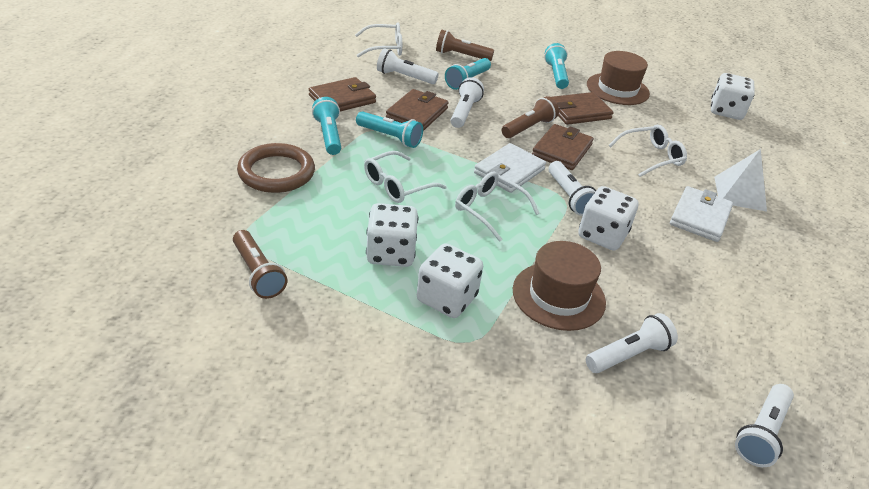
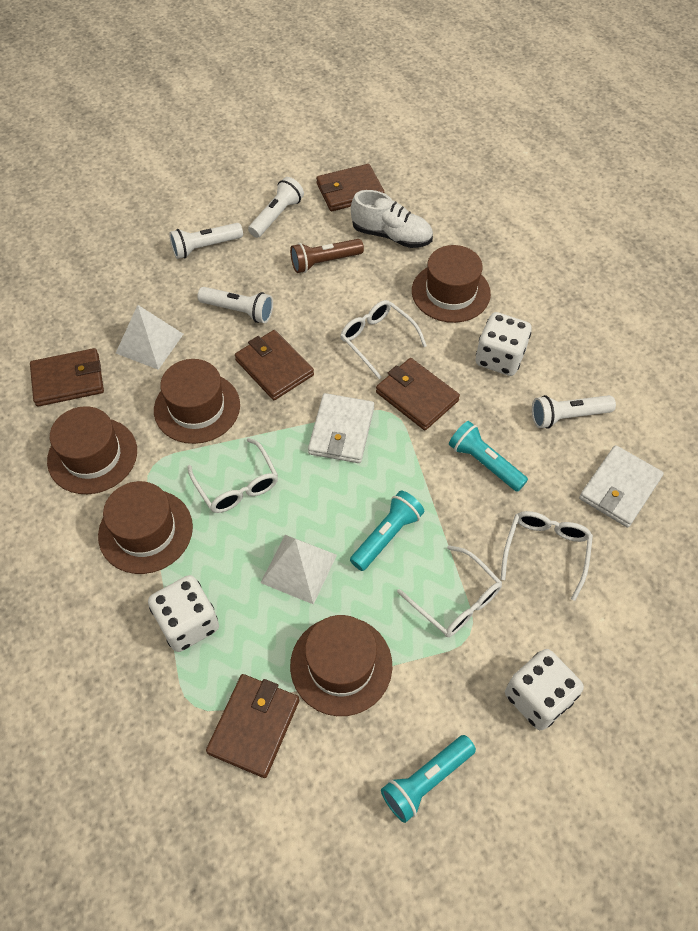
brown flashlight: 3 -> 1
brown hat: 2 -> 5
brown ring: 1 -> 0
brown wallet: 4 -> 5
turquoise flashlight: 4 -> 3
white dice: 4 -> 3
white flashlight: 5 -> 4
white pyramid: 1 -> 2
white shoe: 0 -> 1

